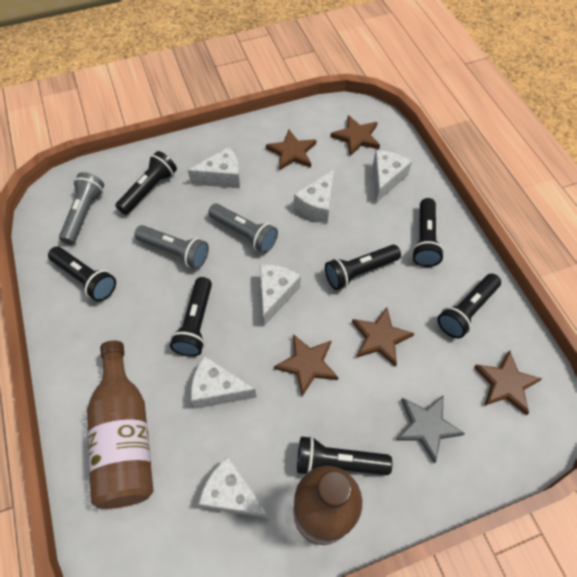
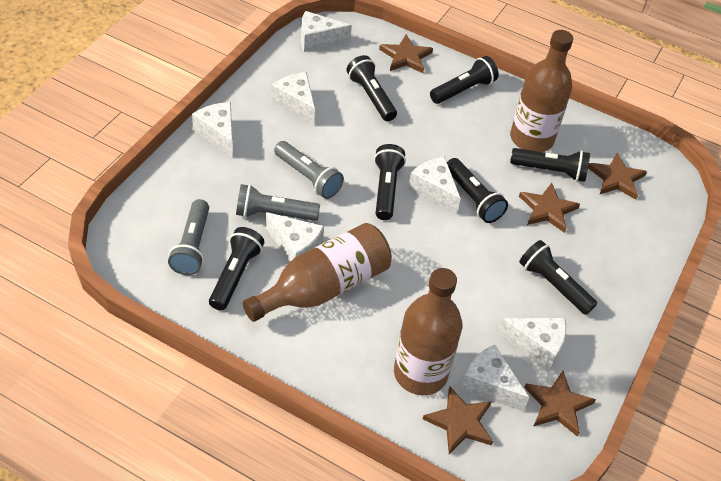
brown bottle: 2 -> 3
grey star: 1 -> 0
white cheese: 6 -> 7

